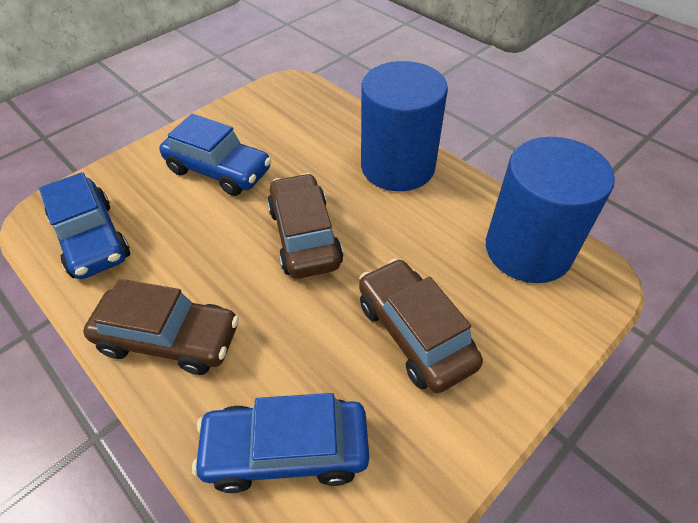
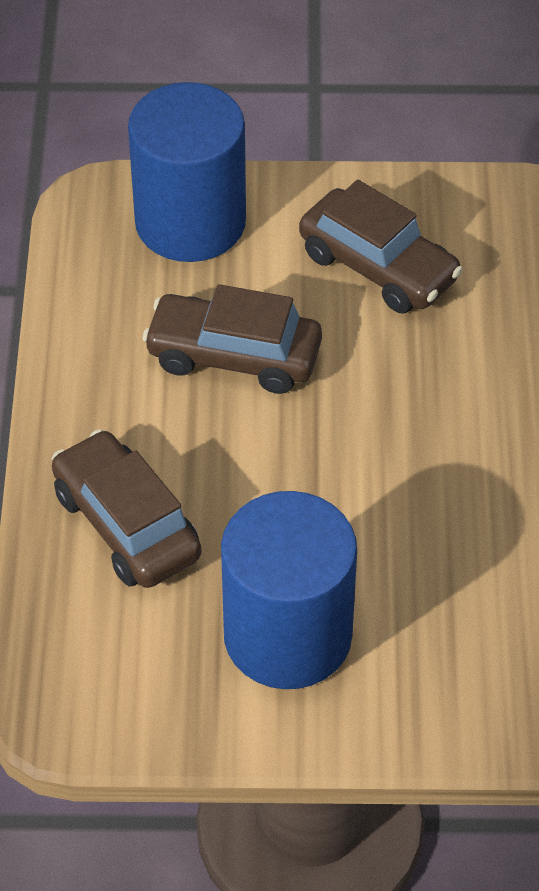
blue car: 3 -> 0

